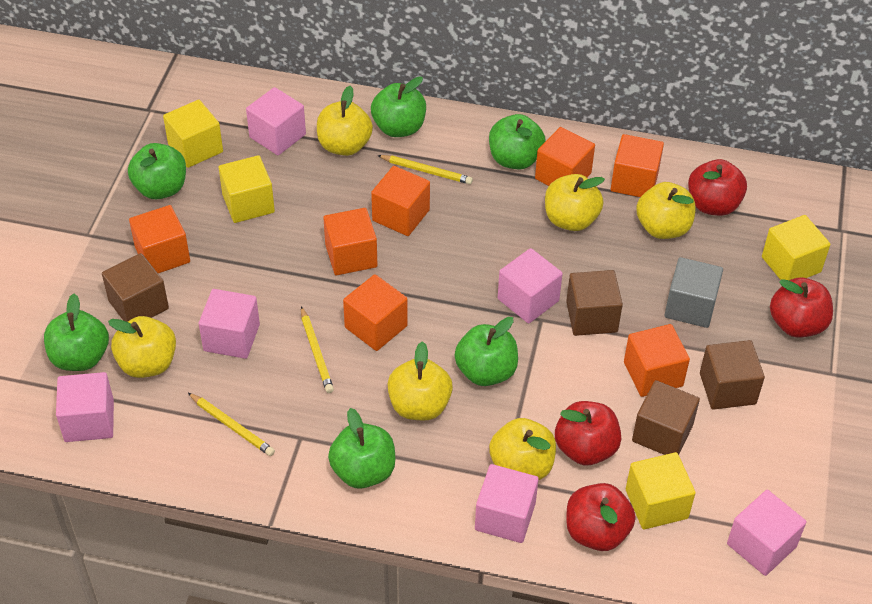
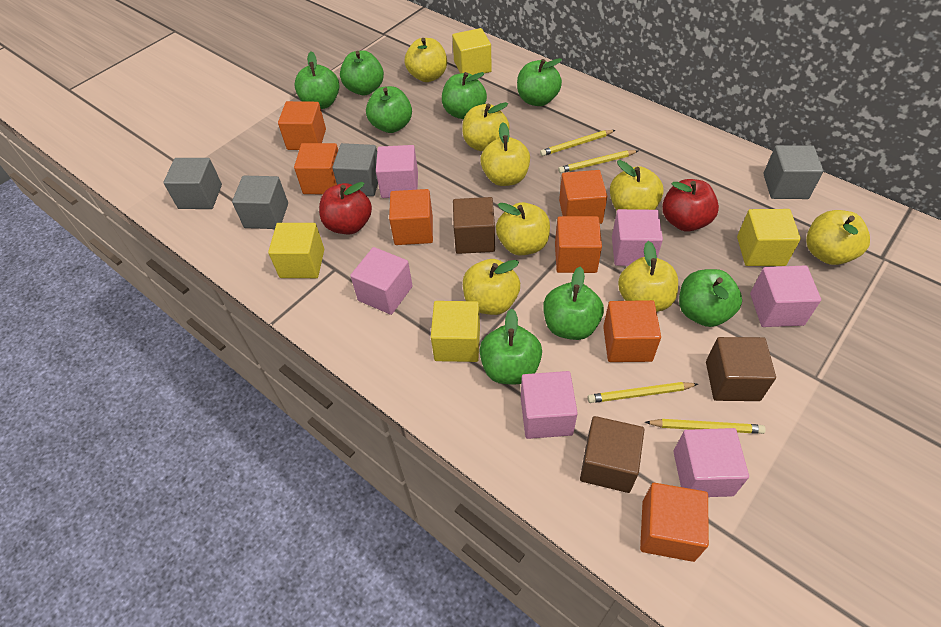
brown cube: 4 -> 3
green apple: 6 -> 8
grey cube: 1 -> 4
red apple: 4 -> 2
yellow apple: 6 -> 8
yellow pencil: 3 -> 4

